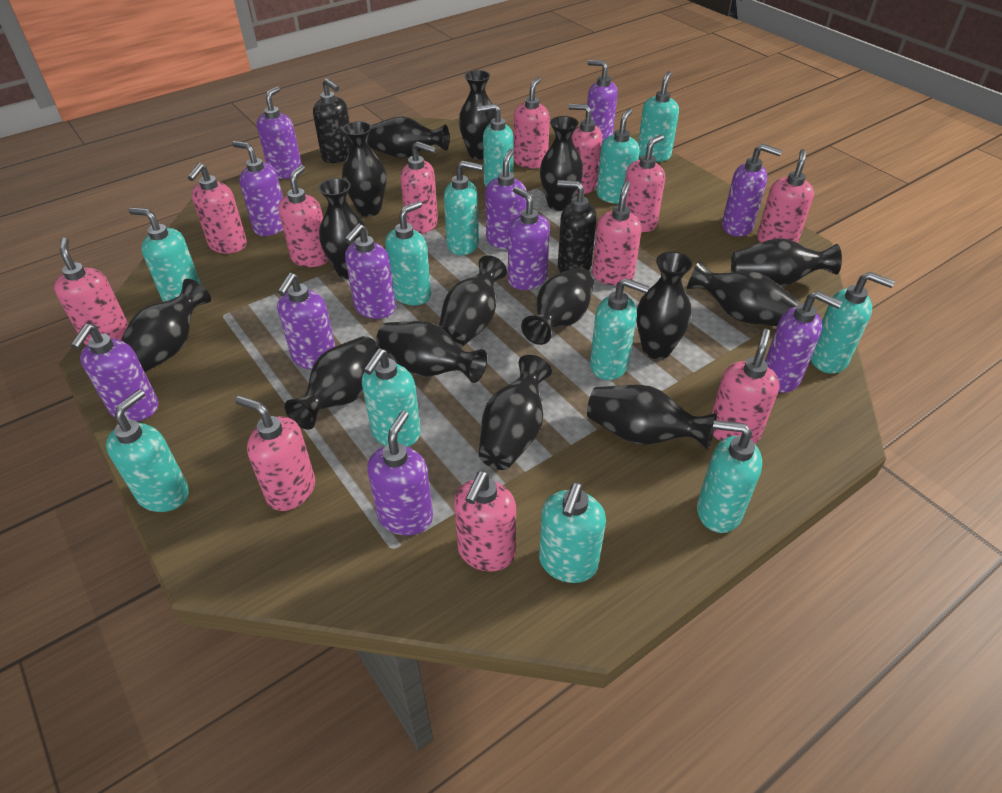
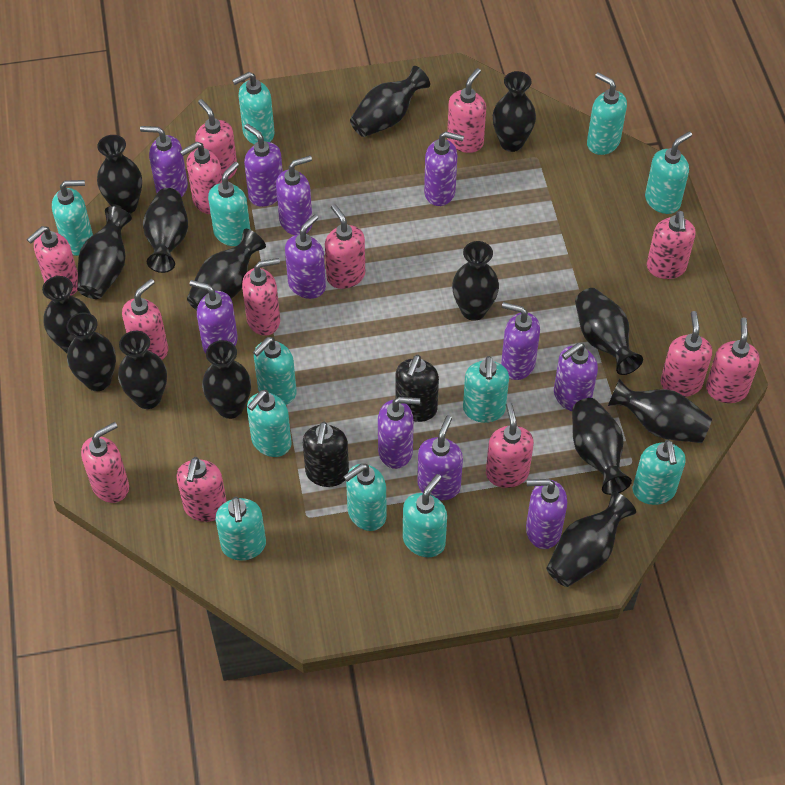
pink soap dispenser: 12 -> 13

